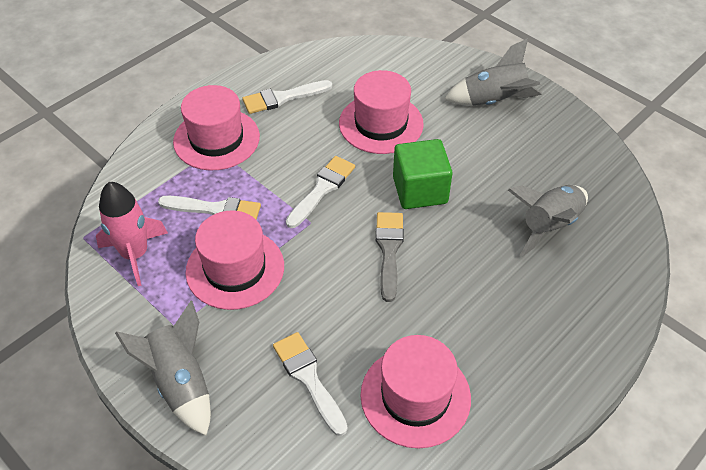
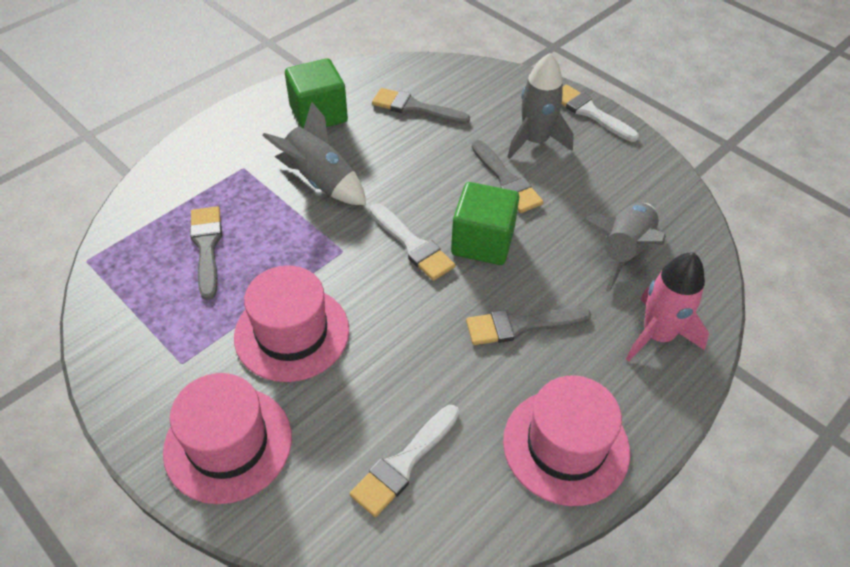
green cube: 1 -> 2
grey brush: 1 -> 4
pink hat: 4 -> 3
white brush: 4 -> 3

